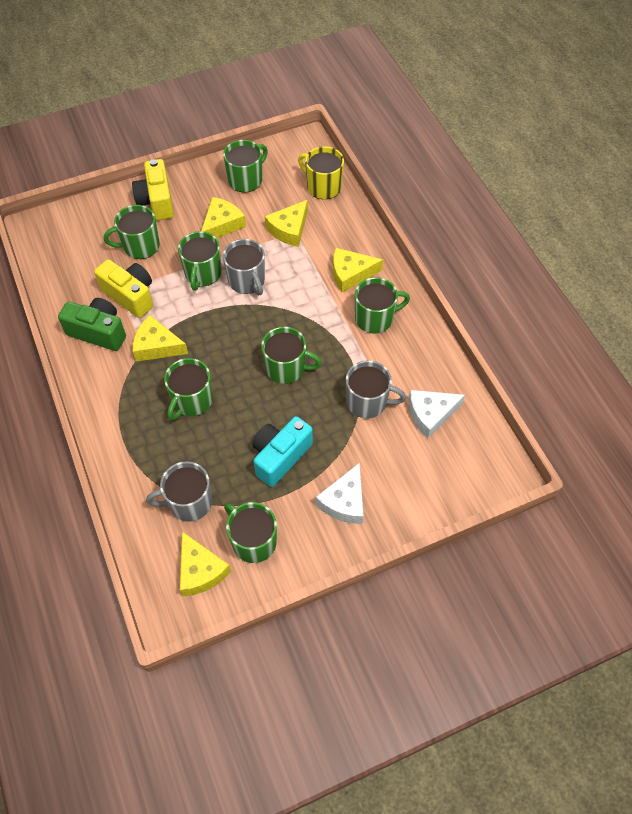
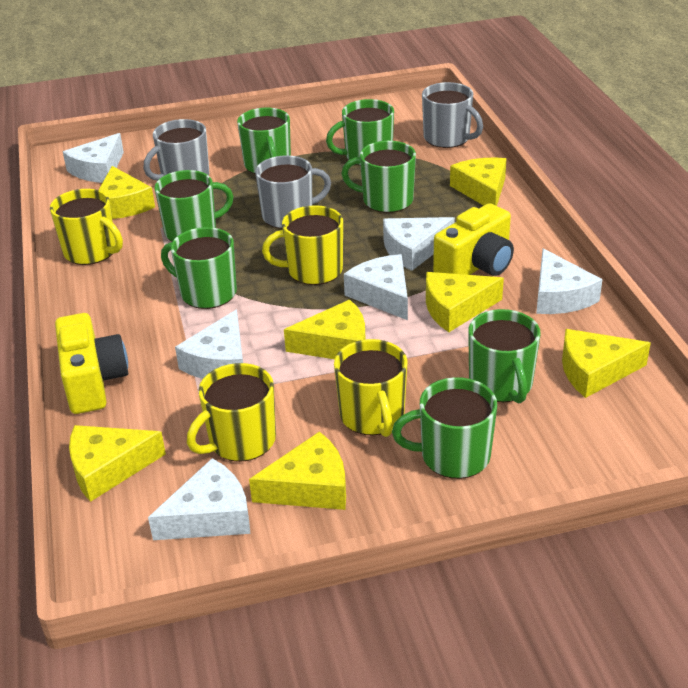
green camera: 1 -> 0
turquoise camera: 1 -> 0
white cheese: 2 -> 6
yellow cheese: 5 -> 7
yellow mug: 1 -> 4

